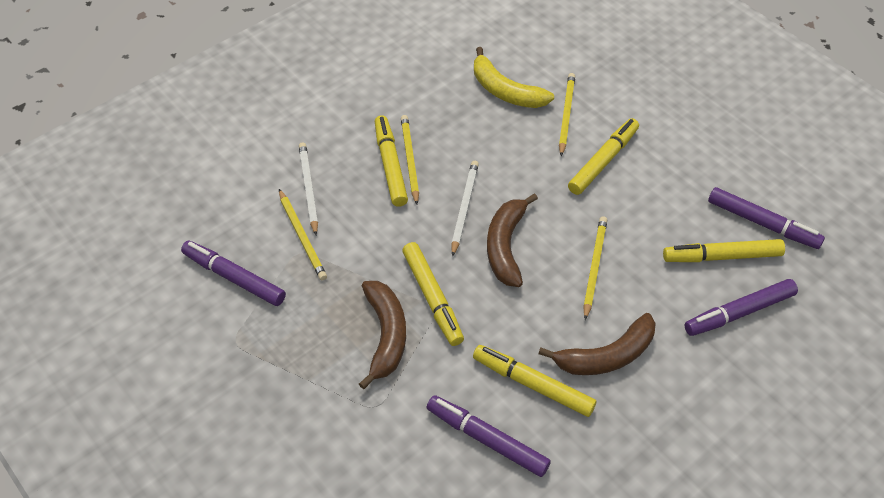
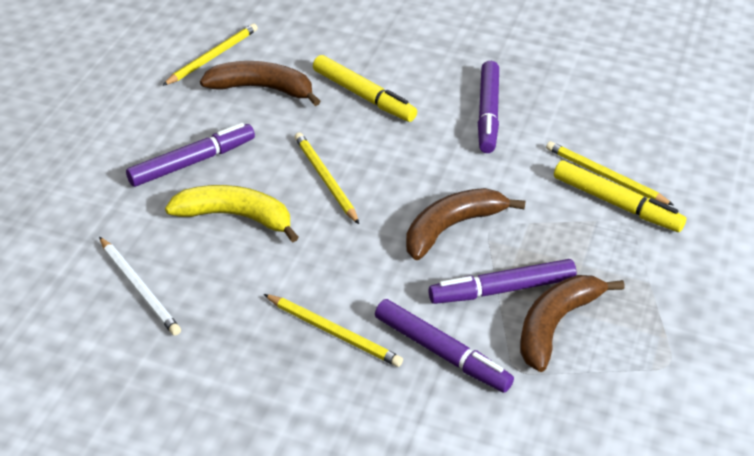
white pencil: 2 -> 1
yellow marker: 5 -> 2

